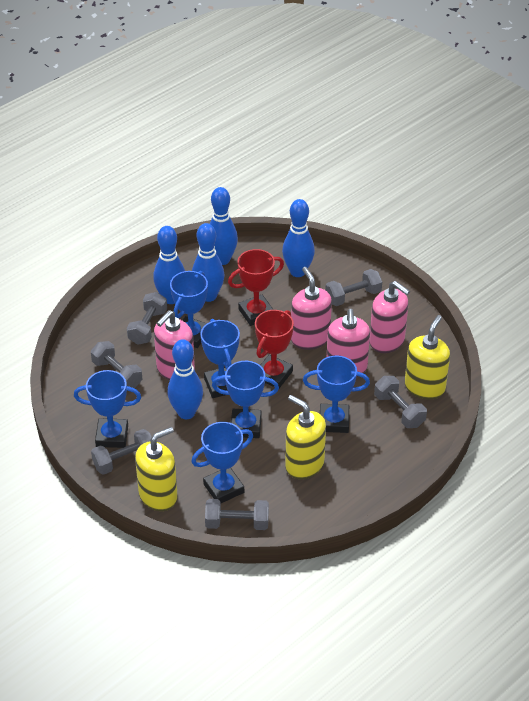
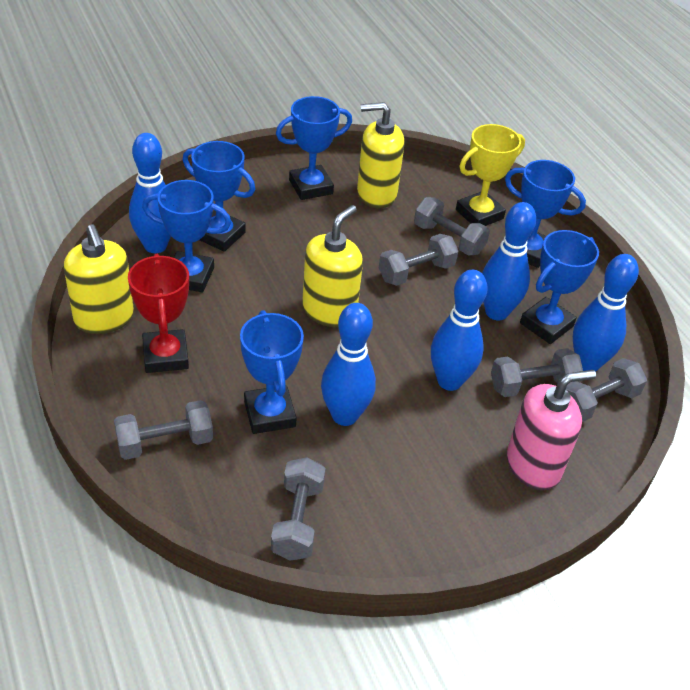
pink soap dispenser: 4 -> 1
red trophy: 2 -> 1
yellow trophy: 0 -> 1

